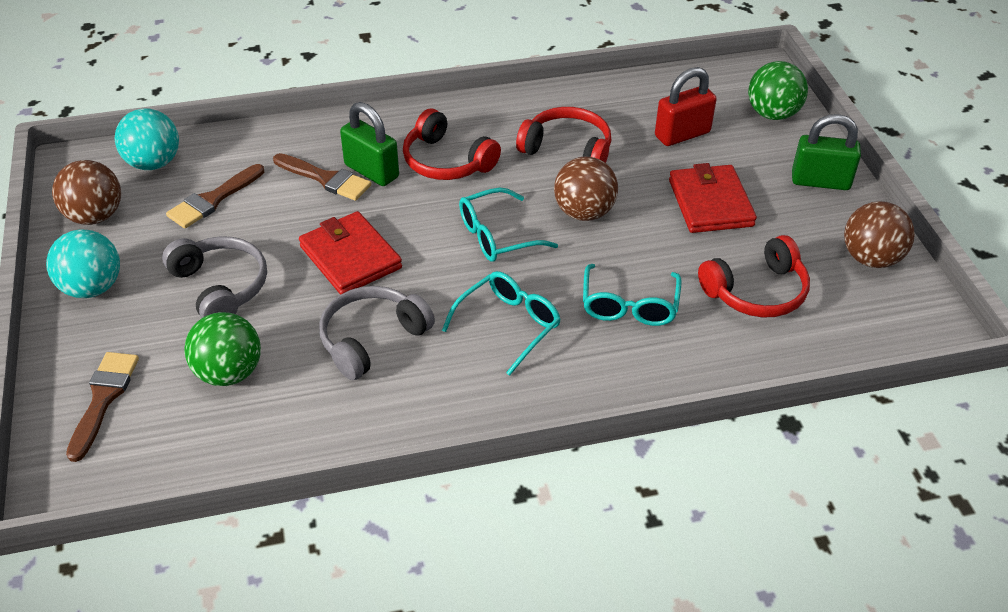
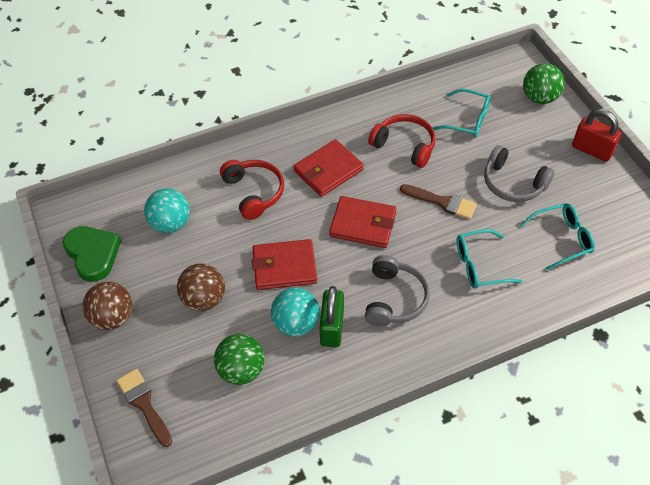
brown ball: 3 -> 2
brown brush: 3 -> 2
green heart: 0 -> 1
green padlock: 2 -> 1
red headphones: 3 -> 2
red wallet: 2 -> 3

